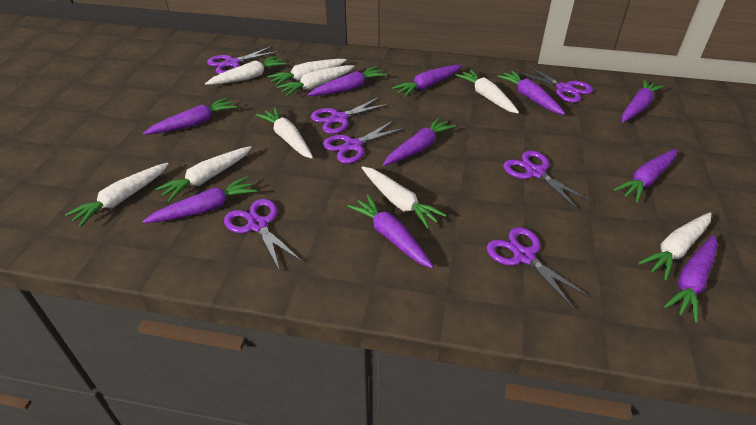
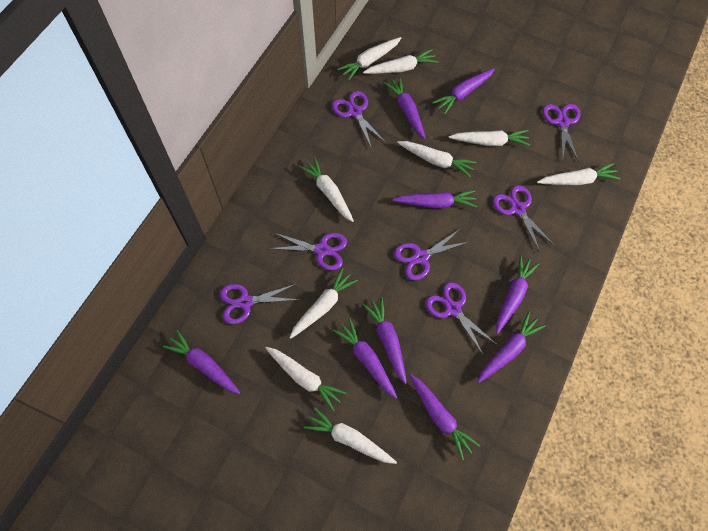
purple carrot: 10 -> 9

